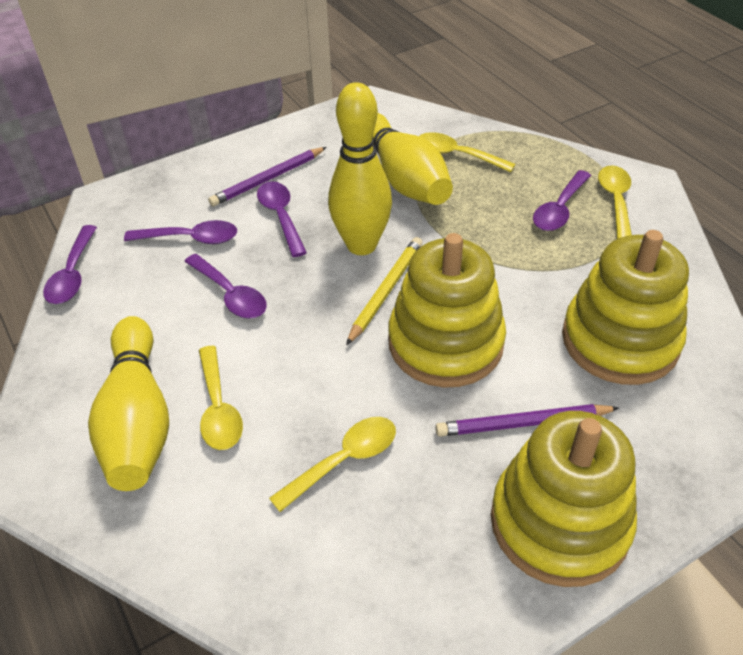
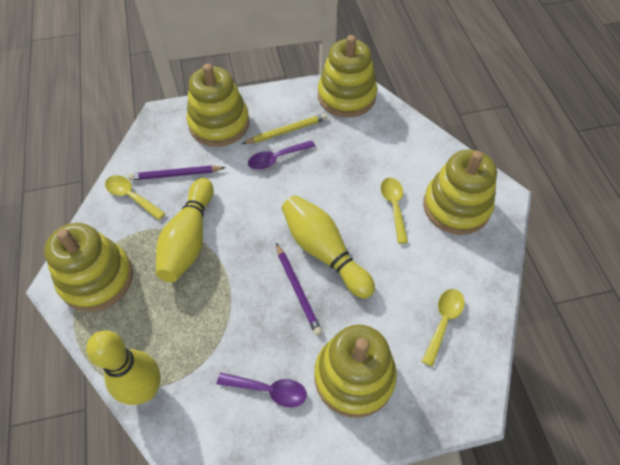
purple spoon: 5 -> 2
yellow spoon: 4 -> 3
yellow stacking toy: 3 -> 5

